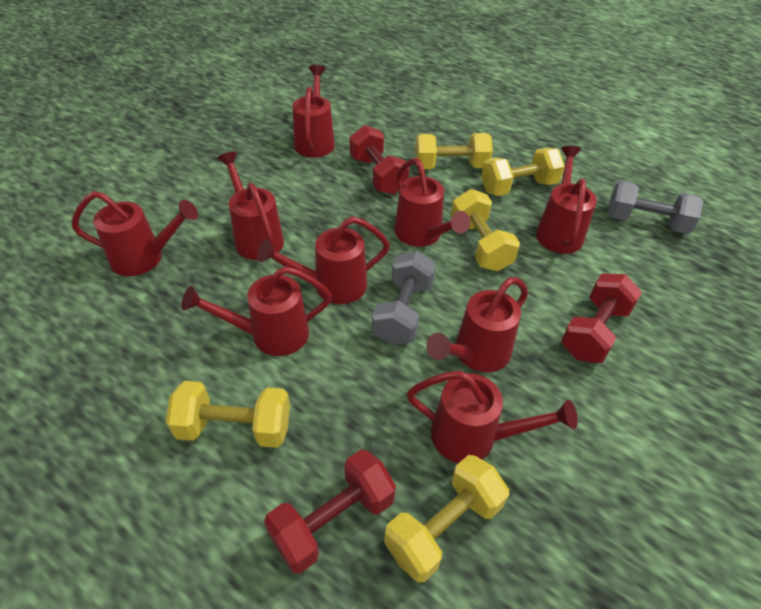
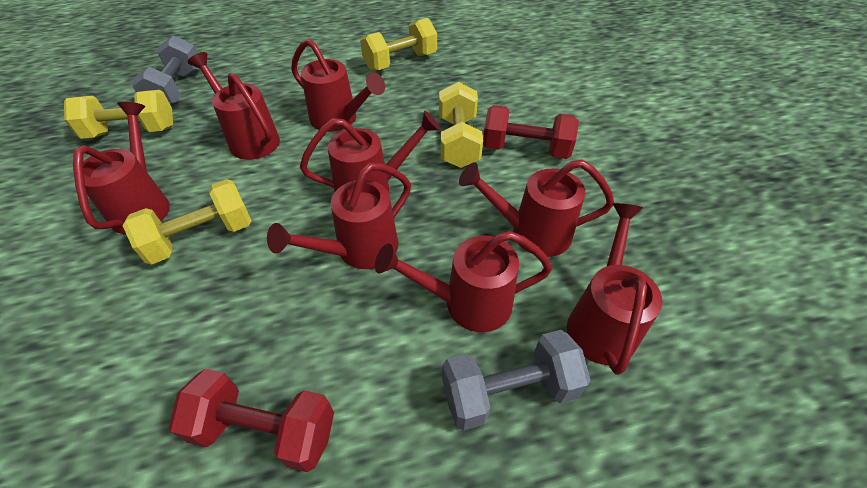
red dumbbell: 3 -> 2
red watering can: 9 -> 8
yellow dumbbell: 5 -> 4

